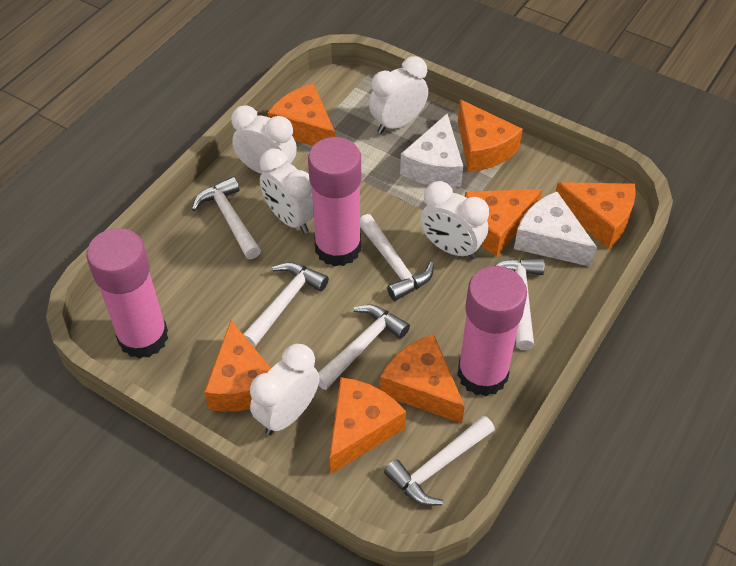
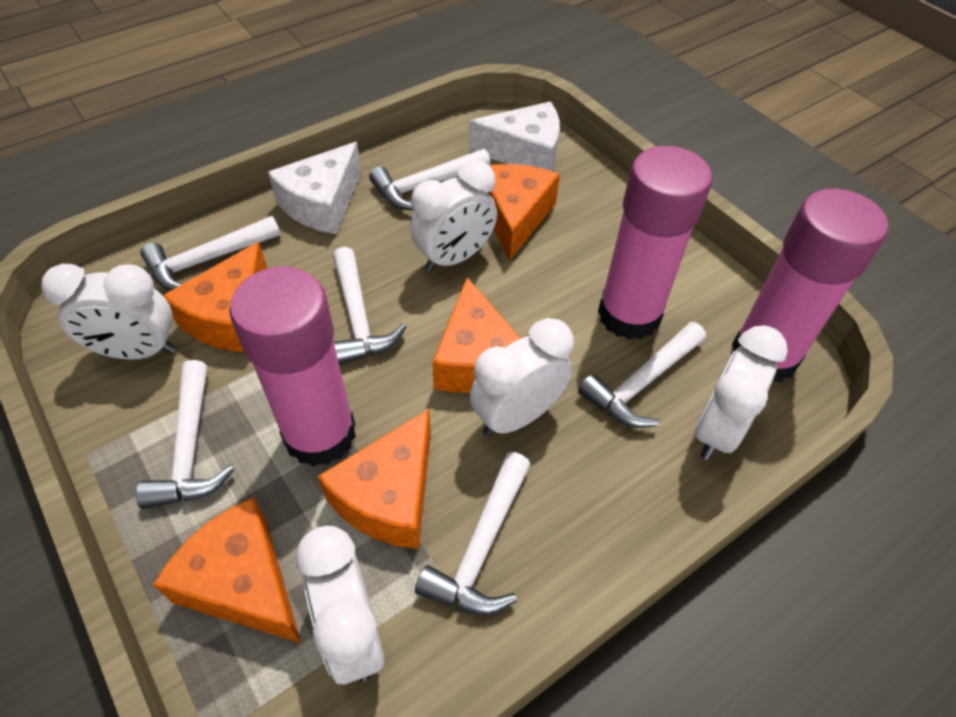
orange cheese: 7 -> 5

